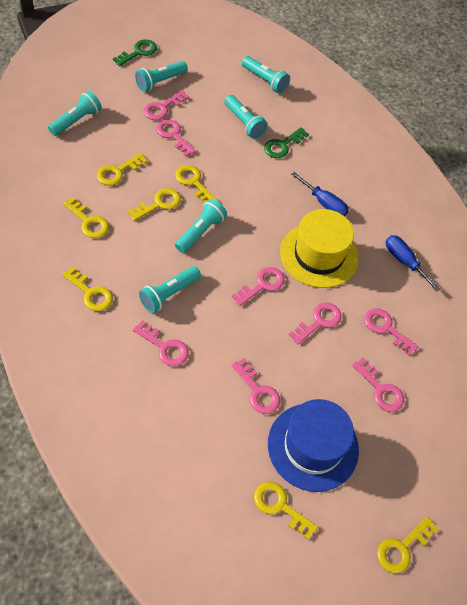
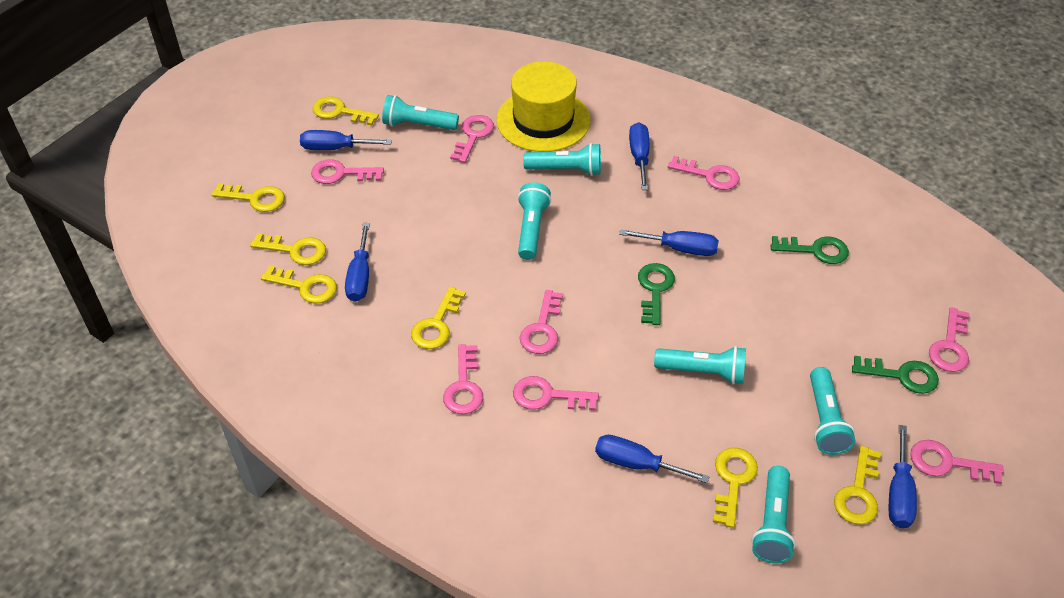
blue hat: 1 -> 0
blue screwdriver: 2 -> 6
green key: 2 -> 3

